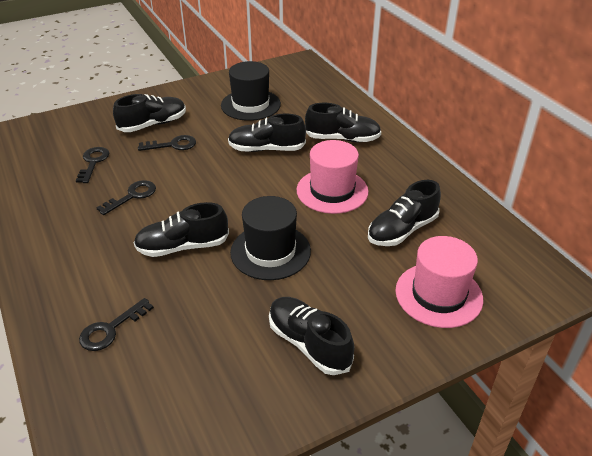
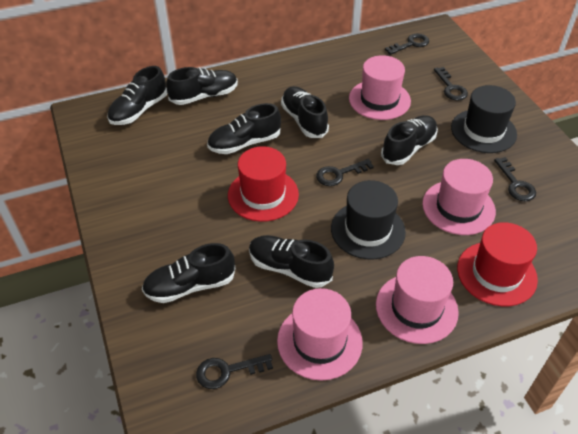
black key: 4 -> 5
black shoe: 6 -> 7
pink hat: 2 -> 4
red hat: 0 -> 2

